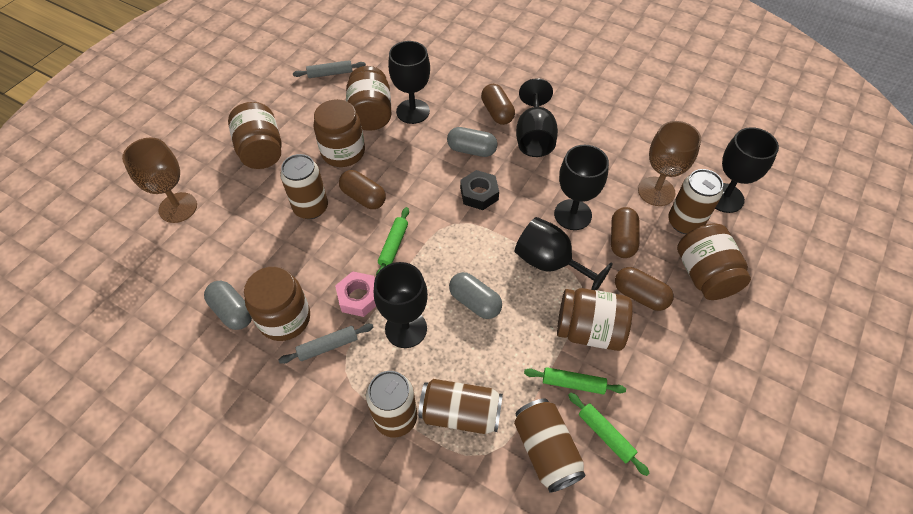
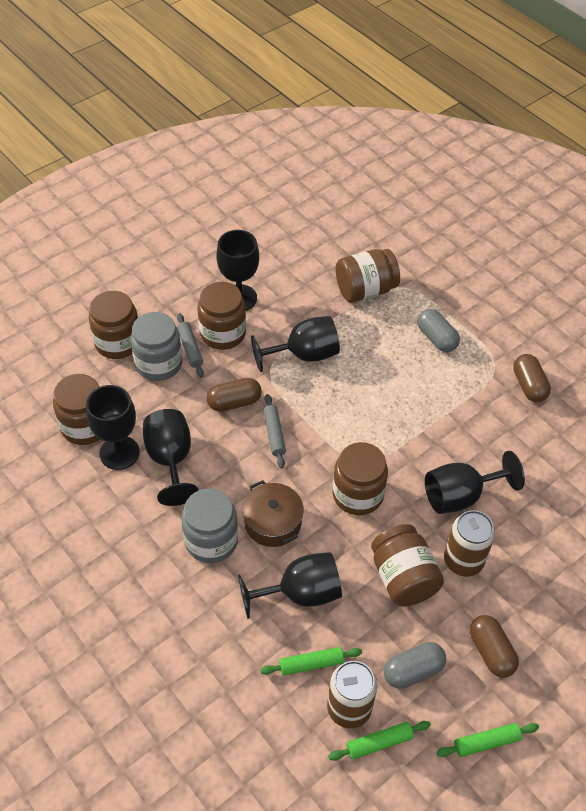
black nut: 1 -> 0
brown can: 5 -> 2
brown capsule: 4 -> 3
brown goblet: 2 -> 0
brown pot: 0 -> 1
grey capsule: 3 -> 2
grey jar: 0 -> 2
pink nut: 1 -> 0

